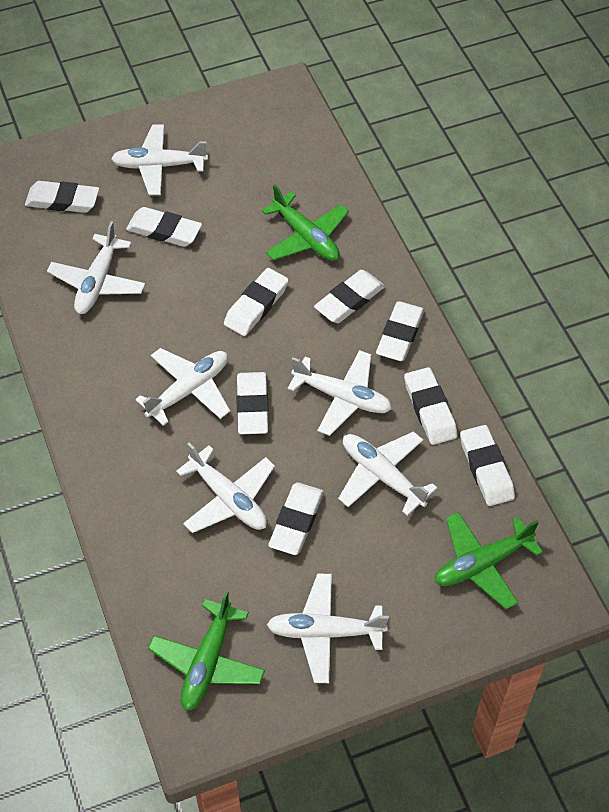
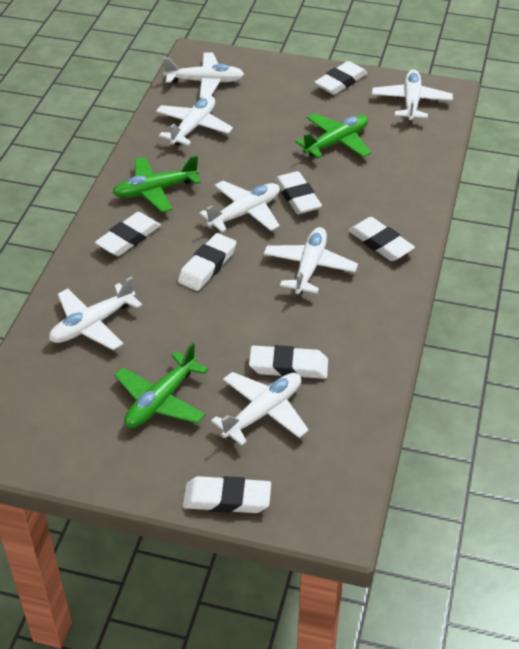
white eraser: 9 -> 7

